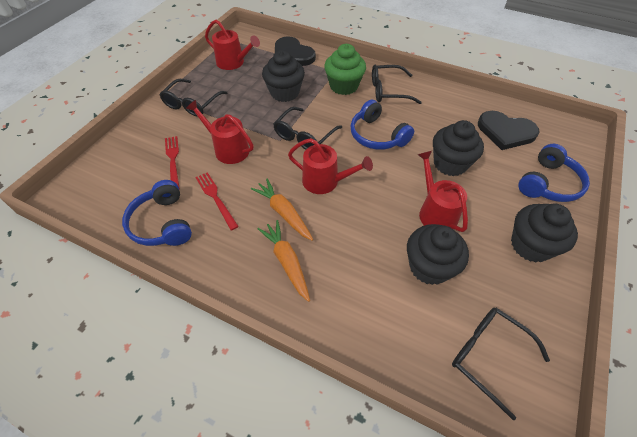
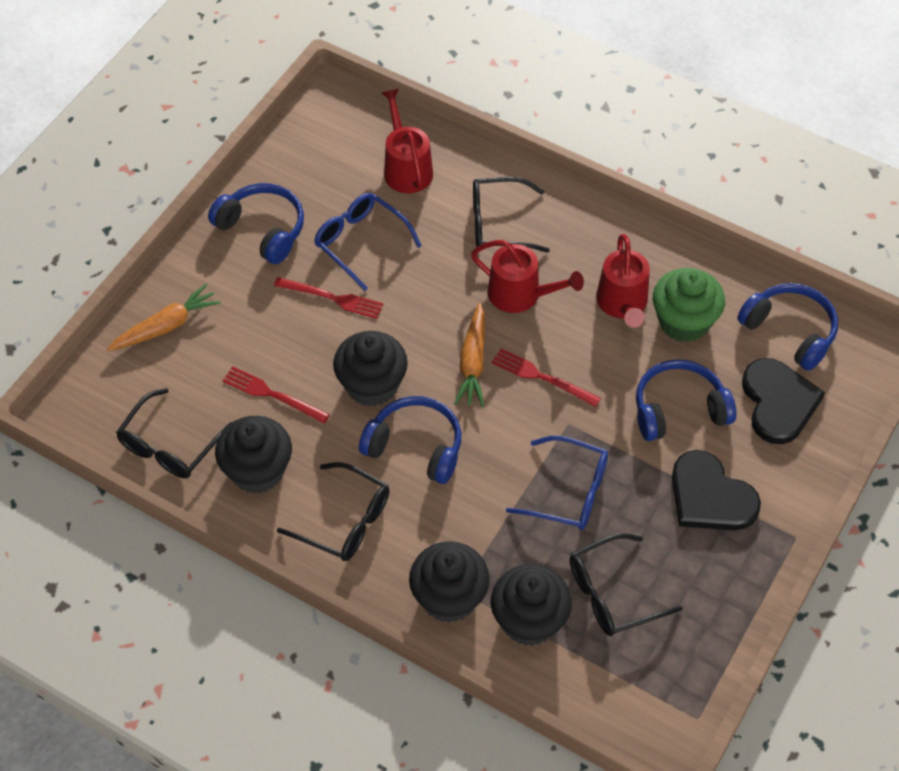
blue glasses: 0 -> 2
blue headphones: 3 -> 4
red fork: 2 -> 3
red watering can: 4 -> 3

